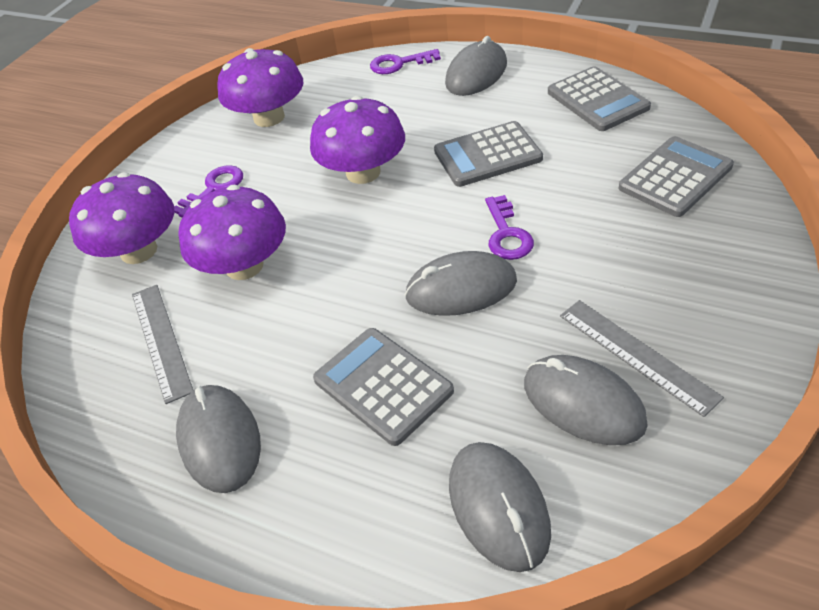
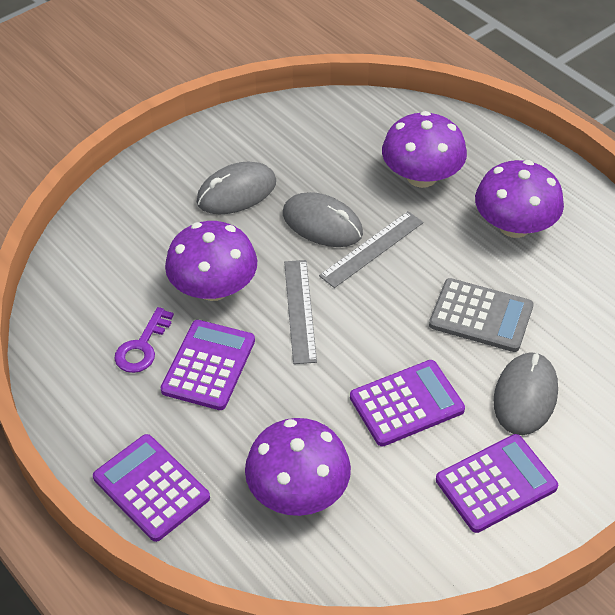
grey calculator: 4 -> 1
grey mouse: 5 -> 3
purple calculator: 0 -> 4
purple key: 3 -> 1

